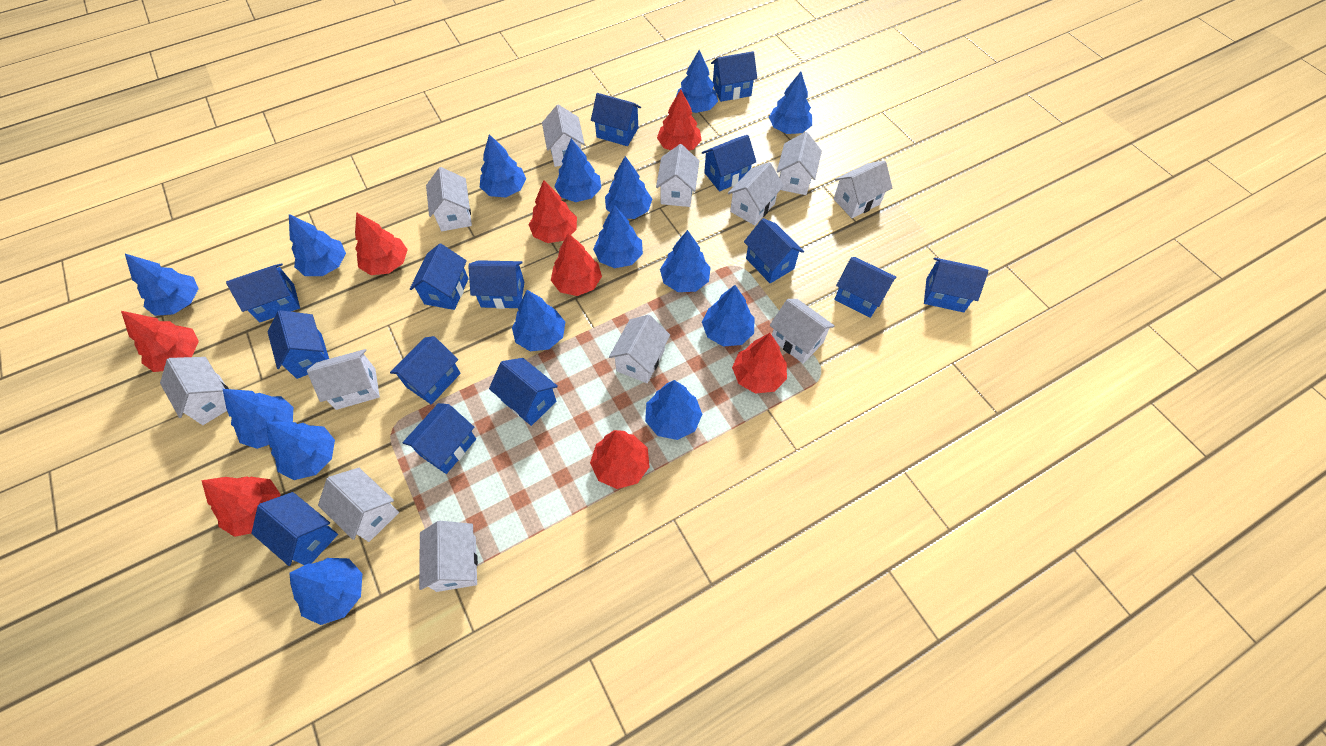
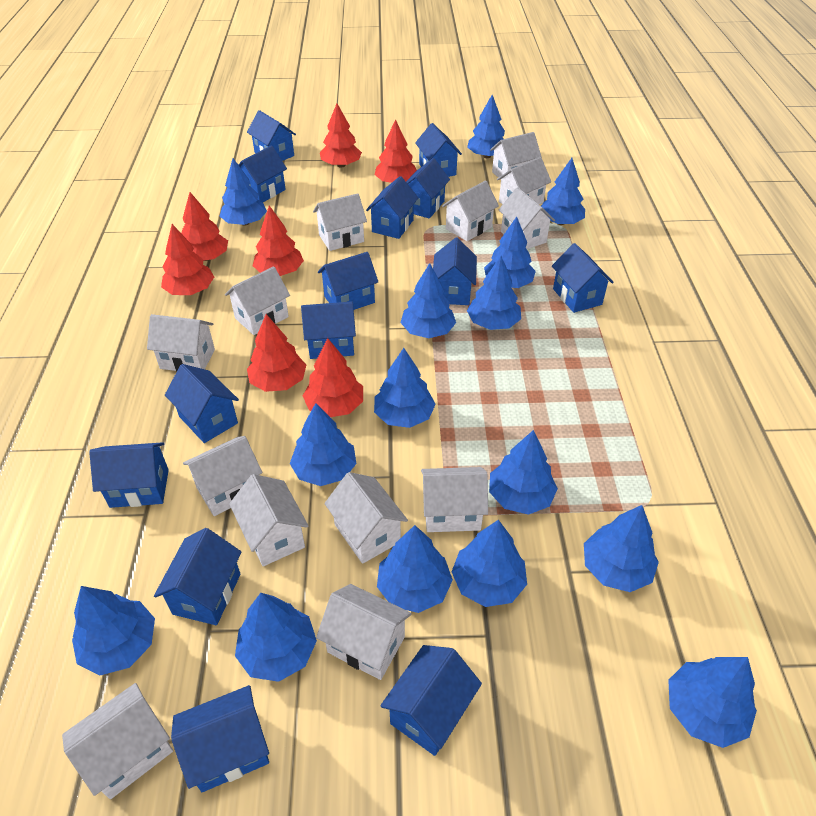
red tree: 8 -> 7
white house: 12 -> 13

